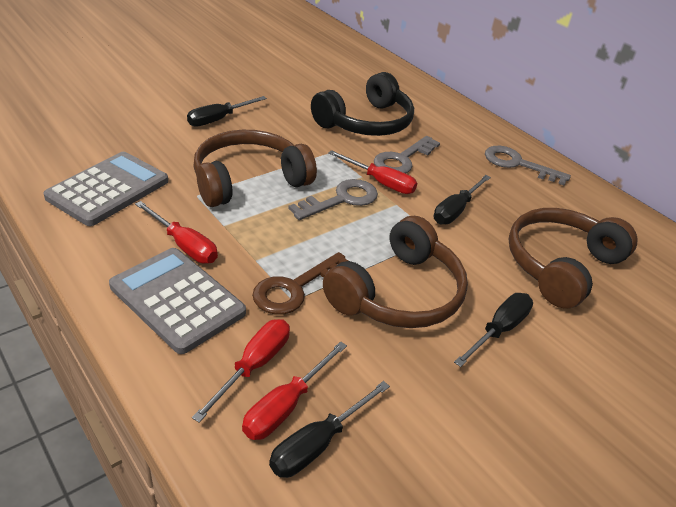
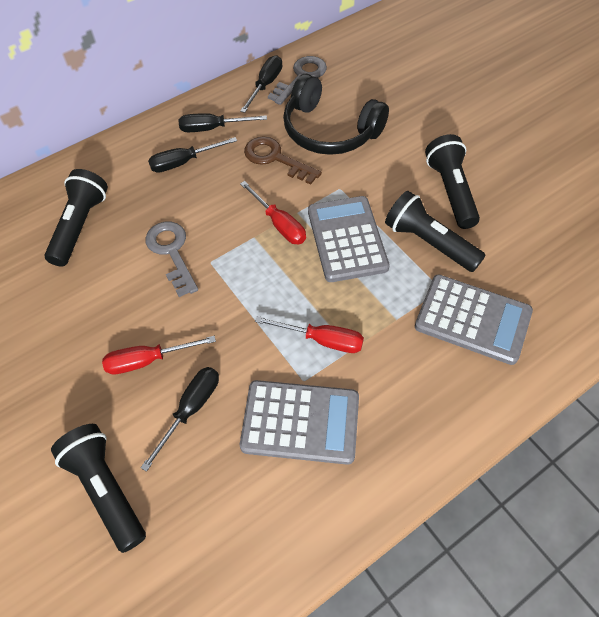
black flashlight: 0 -> 4
brown headphones: 3 -> 0
grey calculator: 2 -> 3
grey key: 3 -> 2
red screwdriver: 4 -> 3

